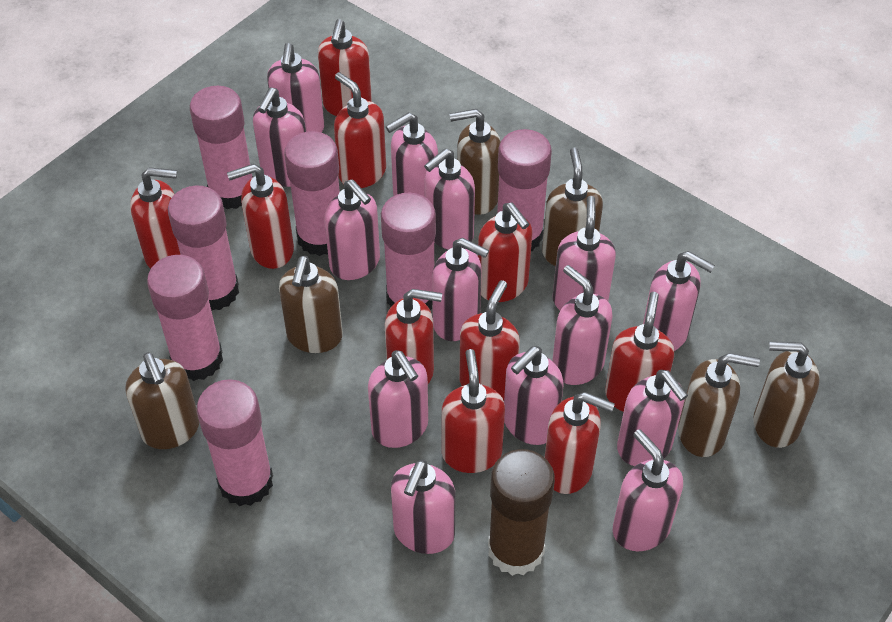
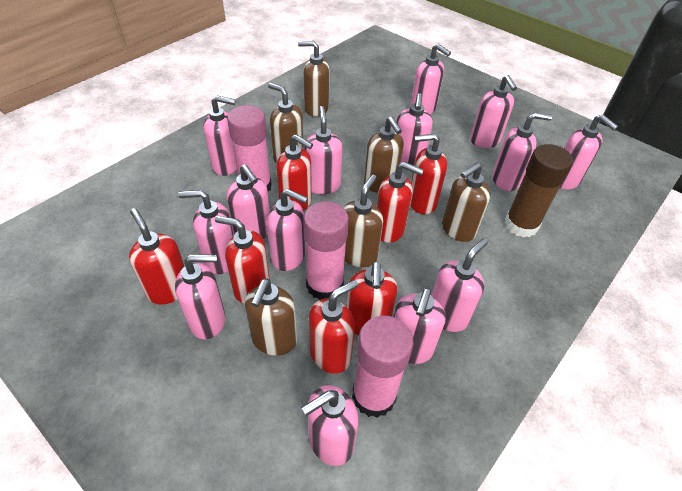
pink glue stick: 7 -> 3
red soap dispenser: 10 -> 7

